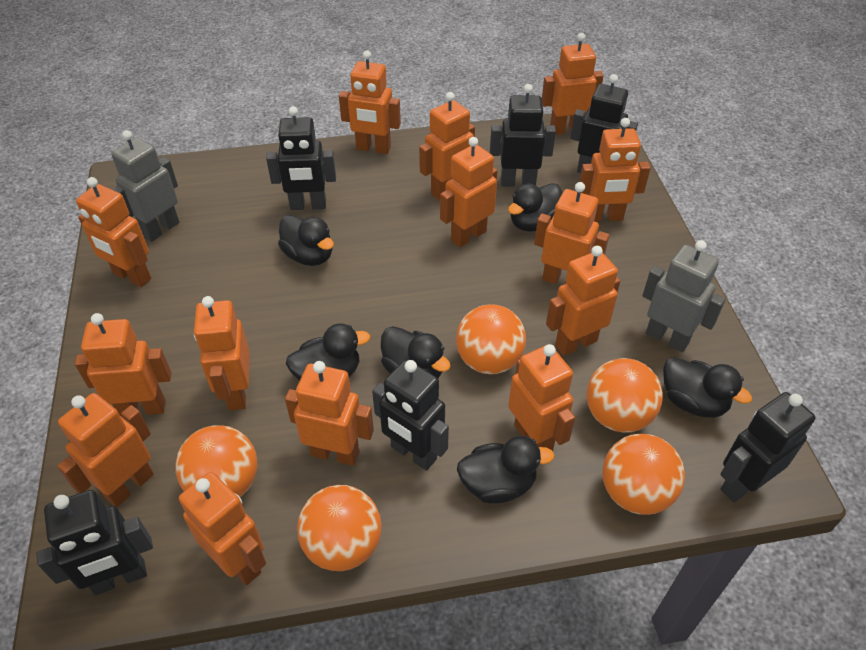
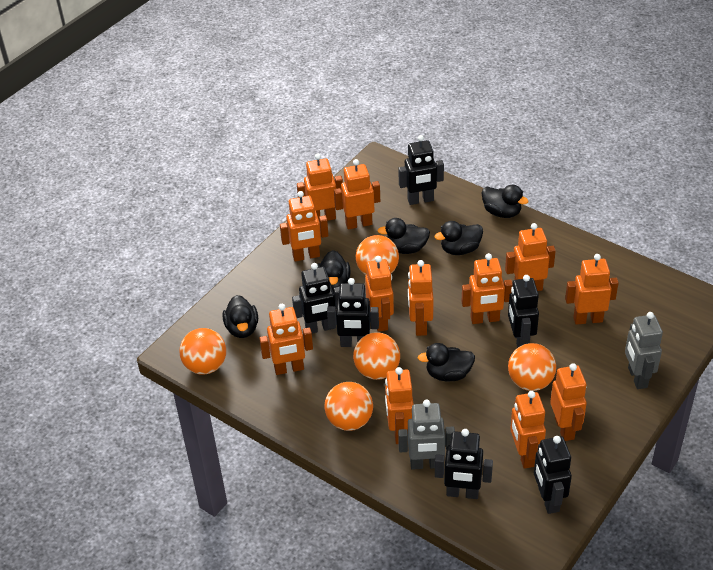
orange robot: 14 -> 12

